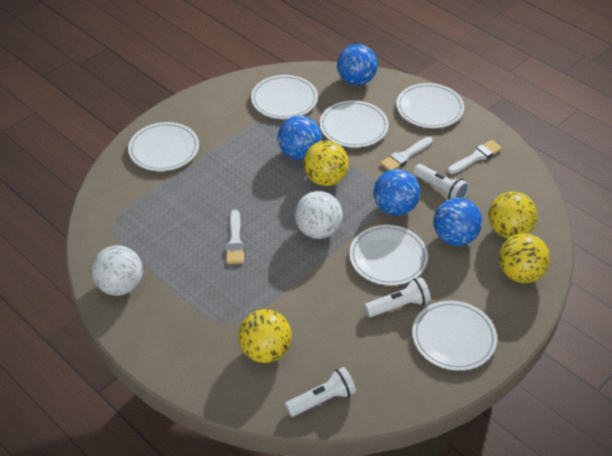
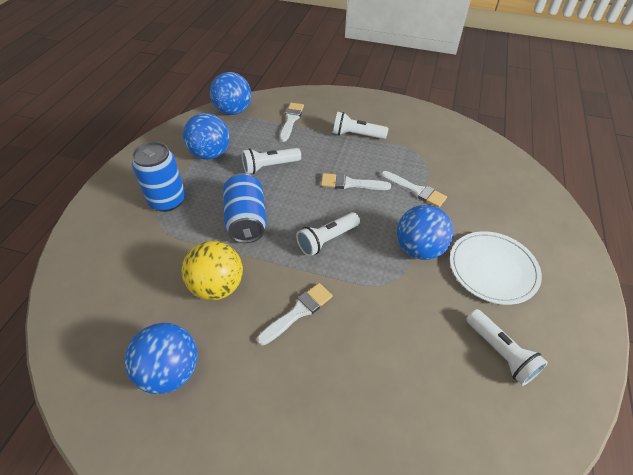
blue can: 0 -> 2
white ball: 2 -> 0
white brush: 3 -> 4
white flashlight: 3 -> 4
white plate: 6 -> 1
yellow ball: 4 -> 1

